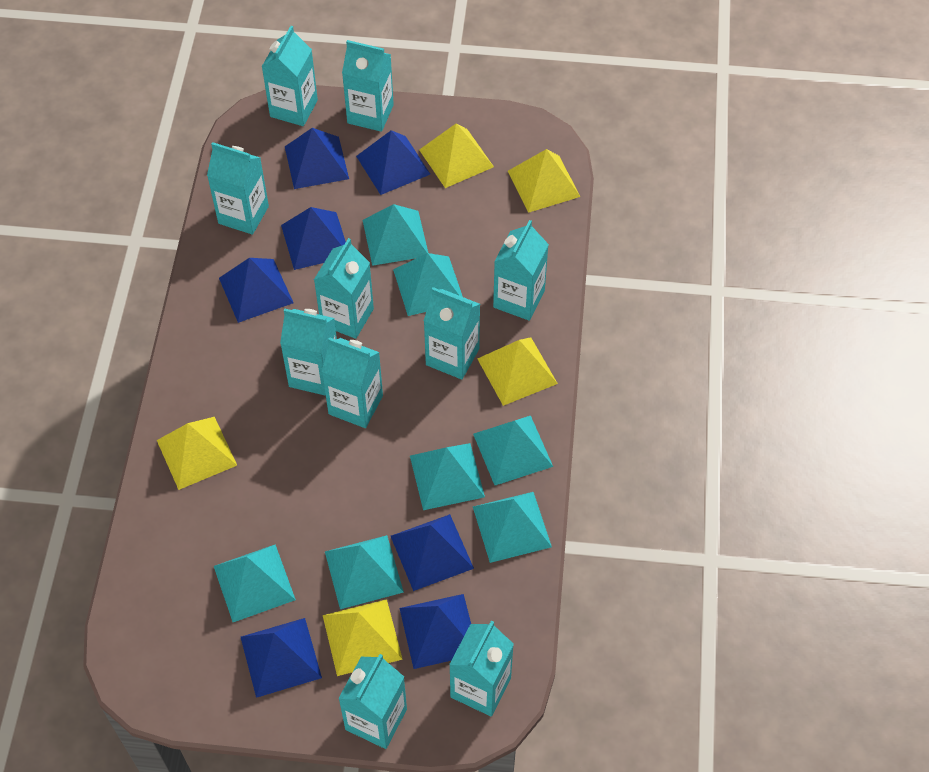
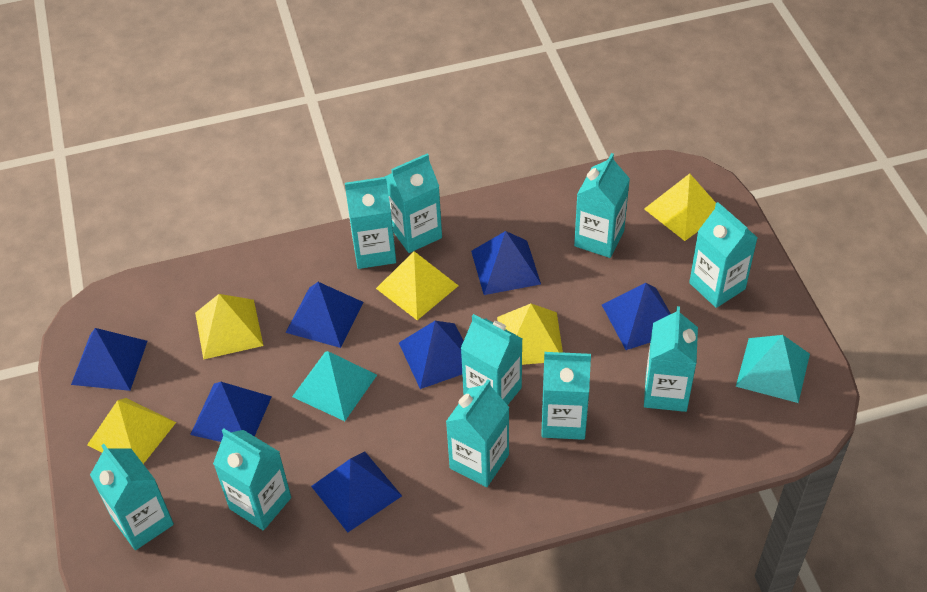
turquoise pyramid: 7 -> 2

